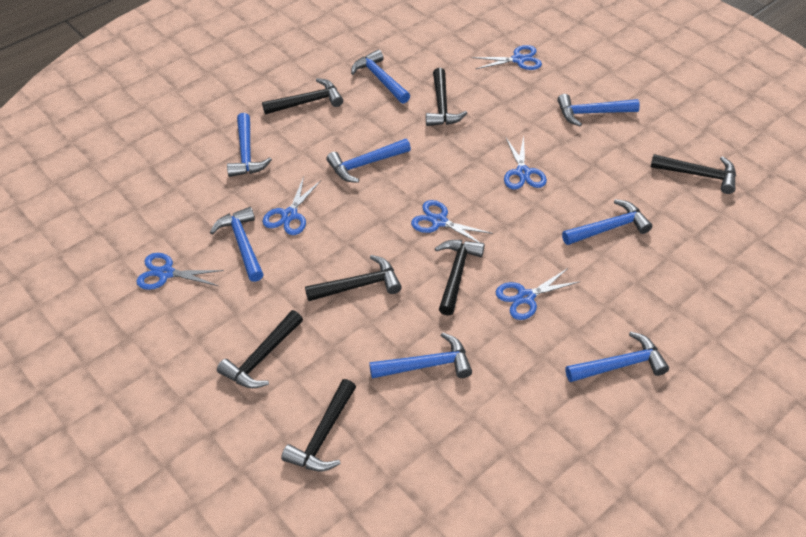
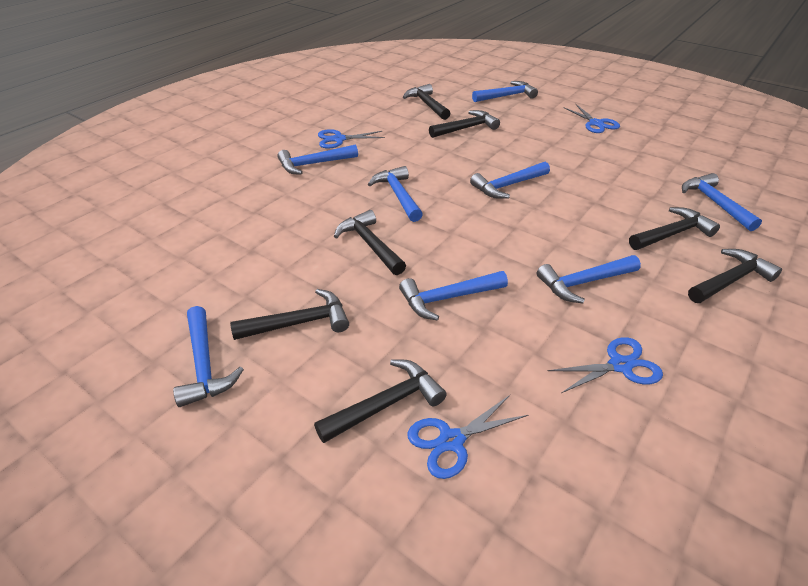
blue scissors: 6 -> 4

